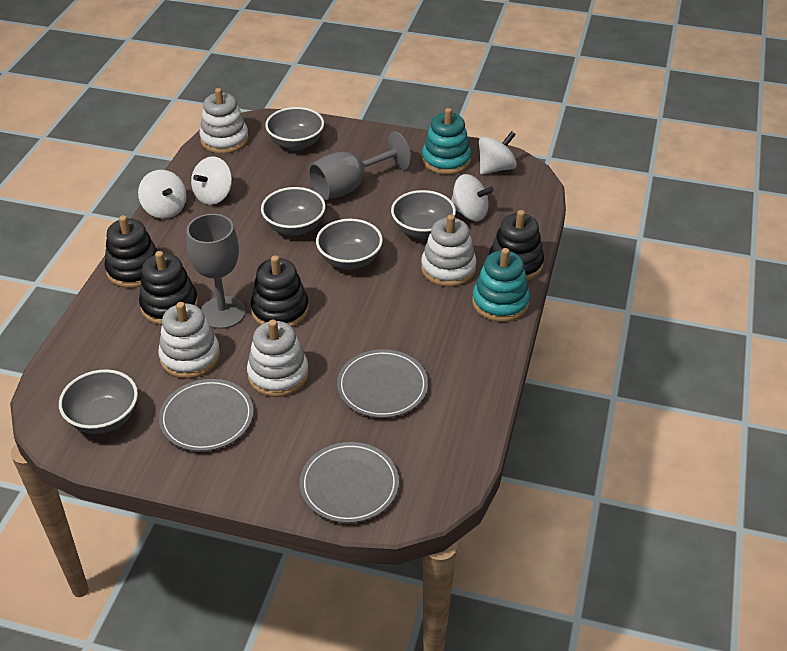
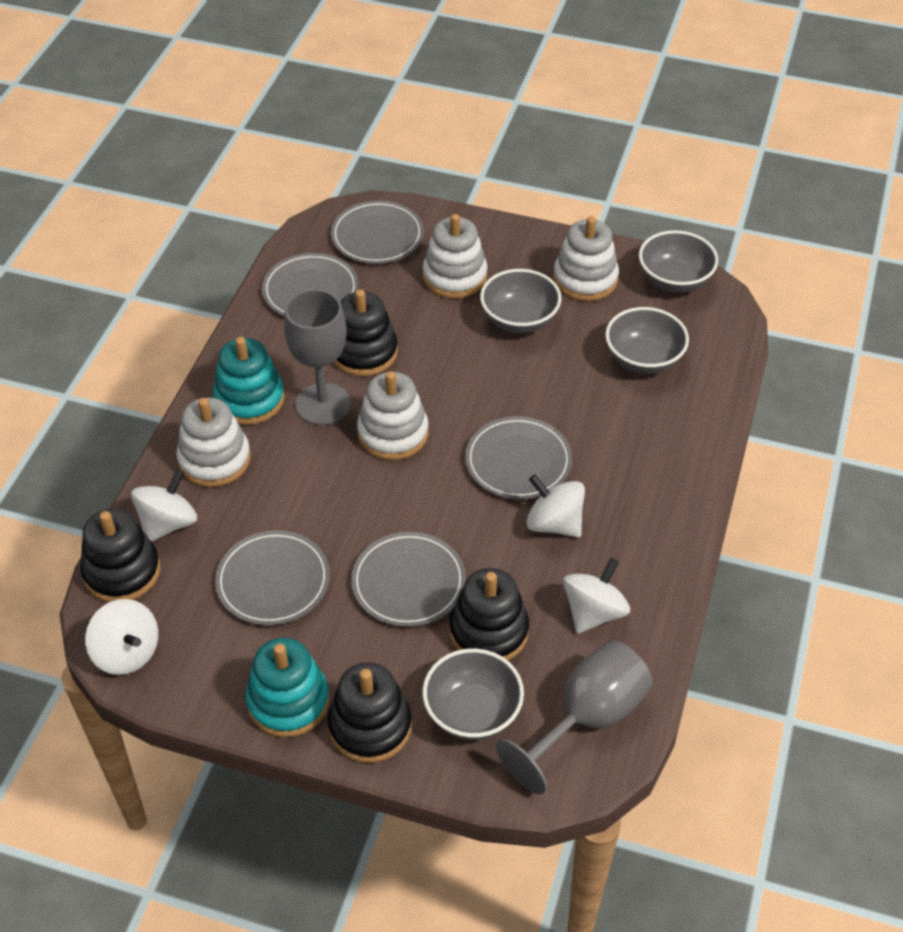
grey bowl: 5 -> 4
grey plate: 3 -> 5

